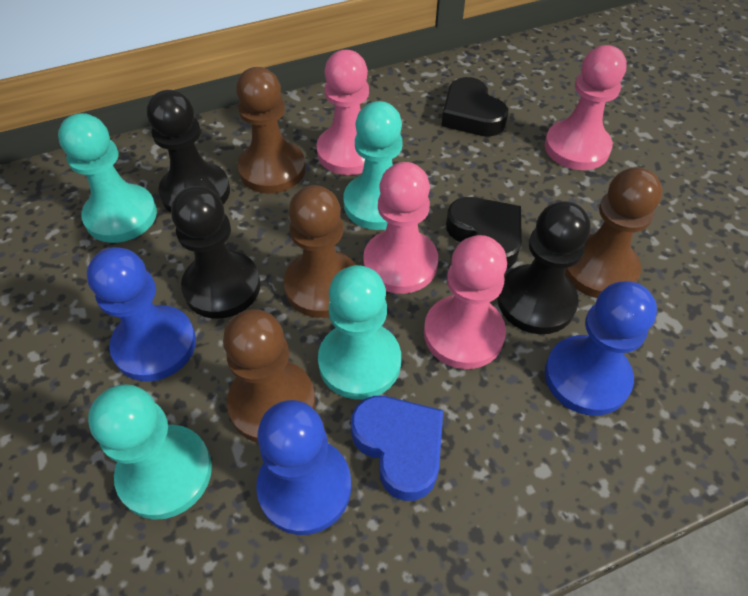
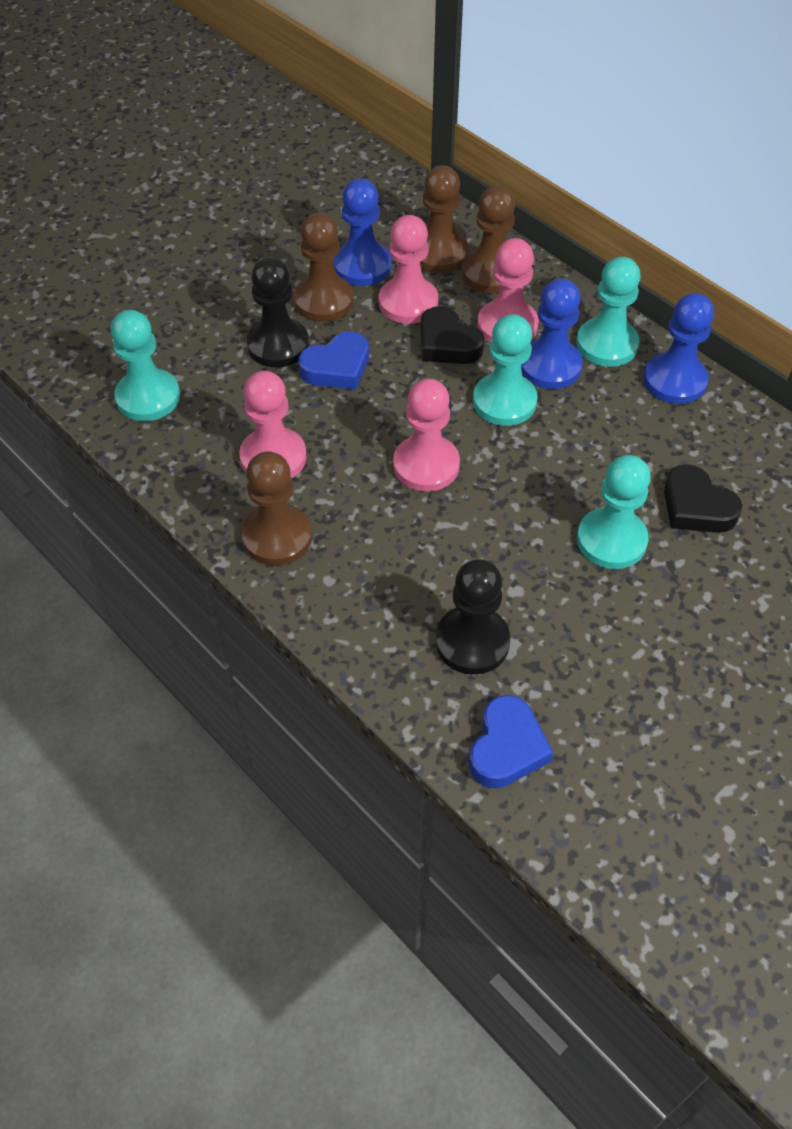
black pawn: 3 -> 2
blue heart: 1 -> 2

